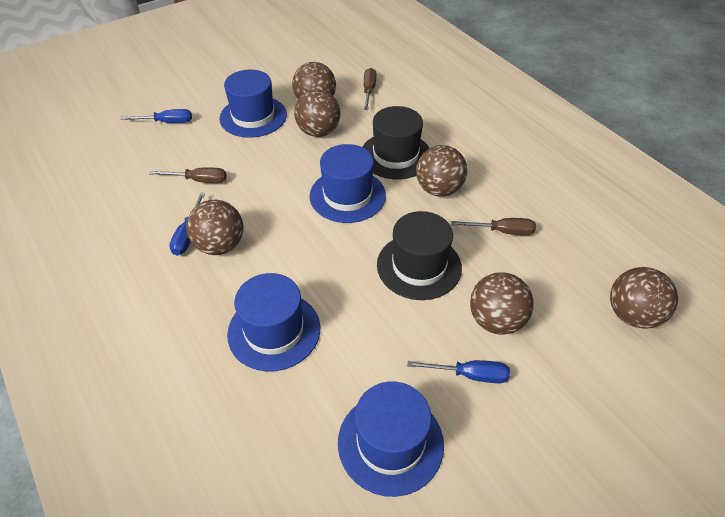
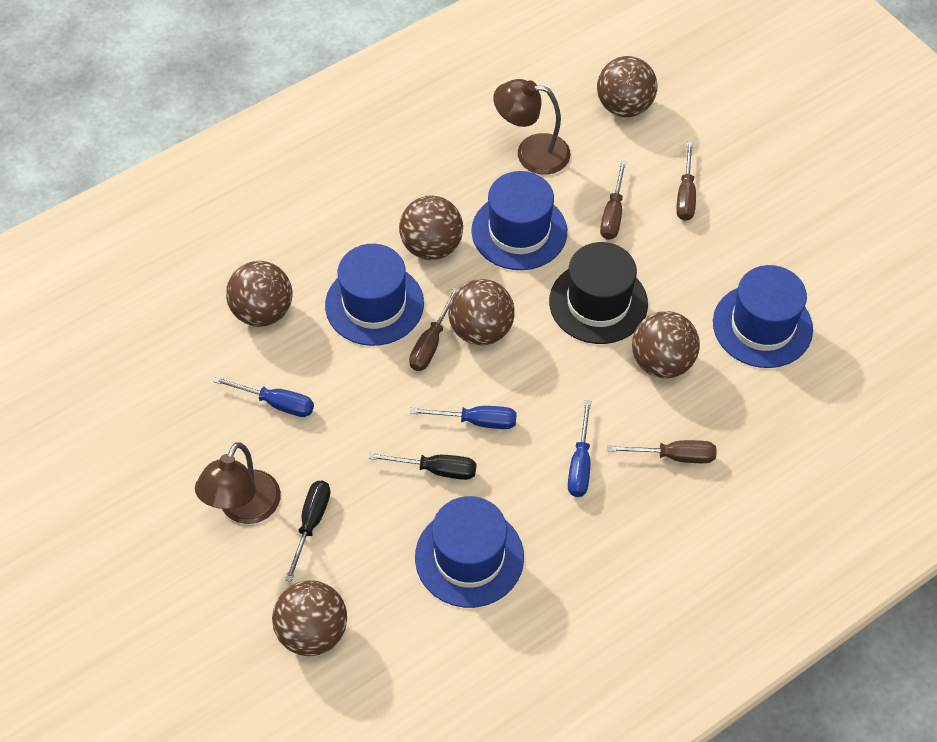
black hat: 2 -> 1
black screwdriver: 0 -> 2
brown lamp: 0 -> 2
brown screwdriver: 3 -> 4

